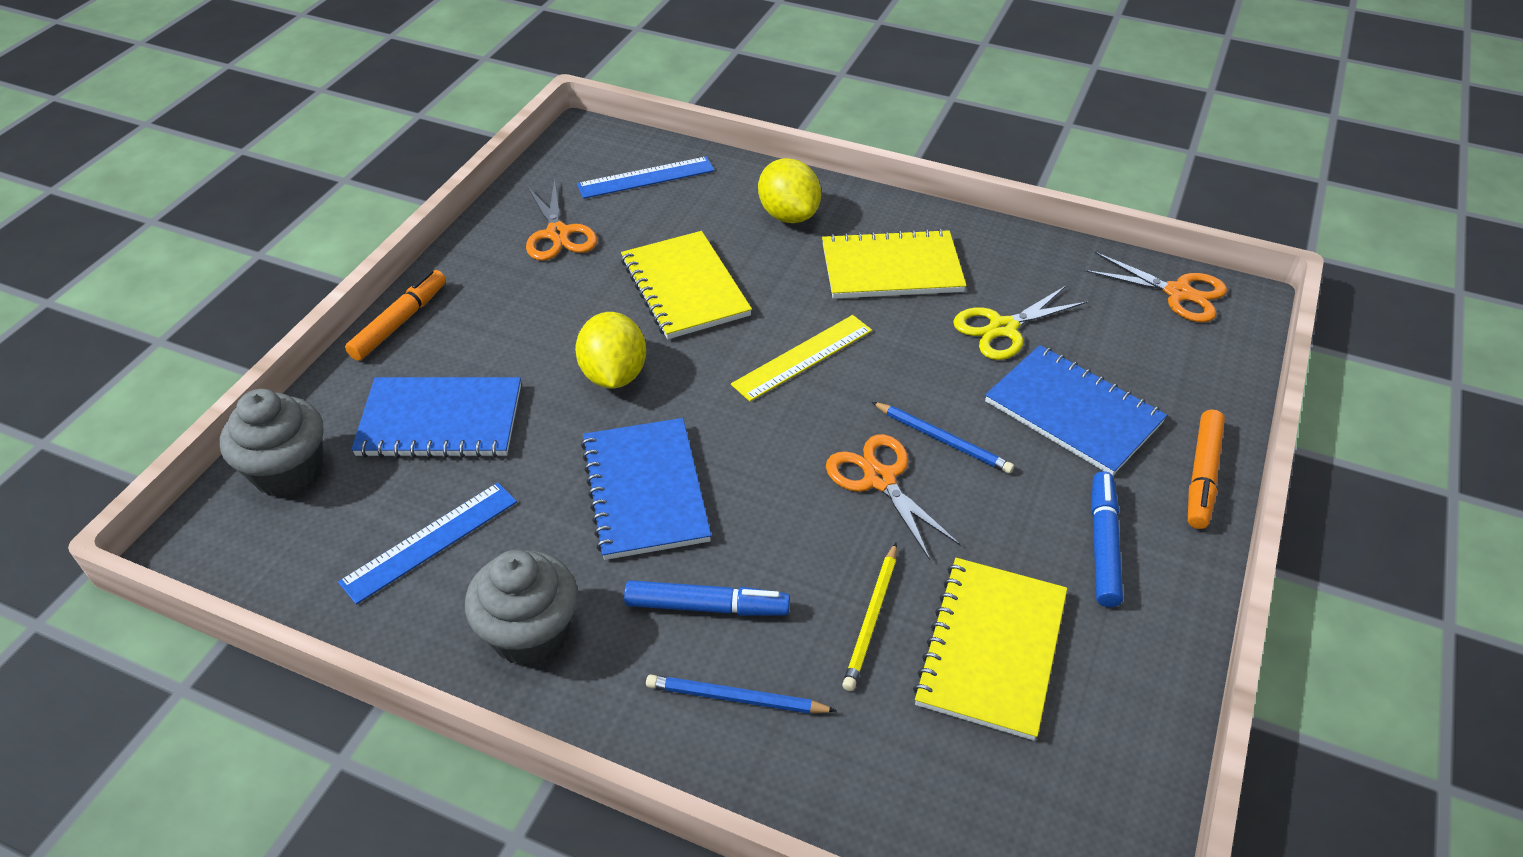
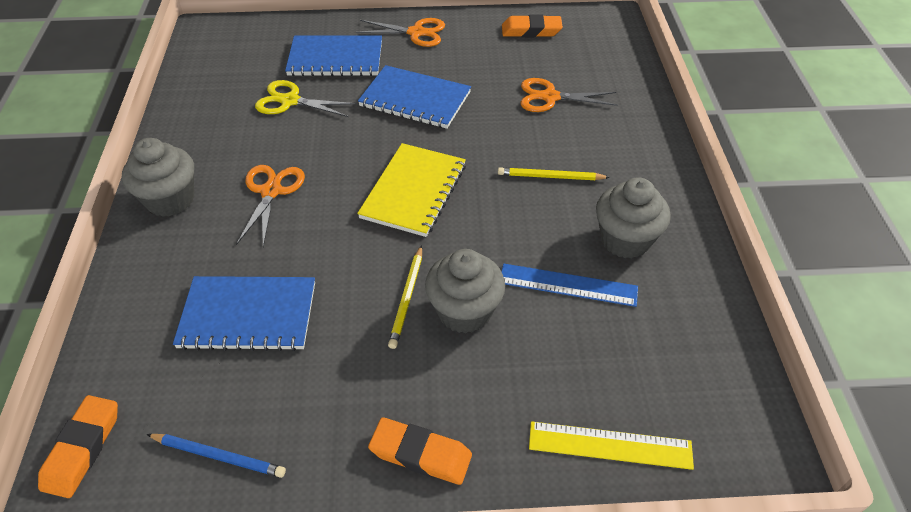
blue marker: 2 -> 0
blue pencil: 2 -> 1
blue ruler: 2 -> 1
grey cupcake: 2 -> 3
orange eraser: 0 -> 3
orange marker: 2 -> 0
yellow lemon: 2 -> 0
yellow notebook: 3 -> 1
yellow pencil: 1 -> 2

